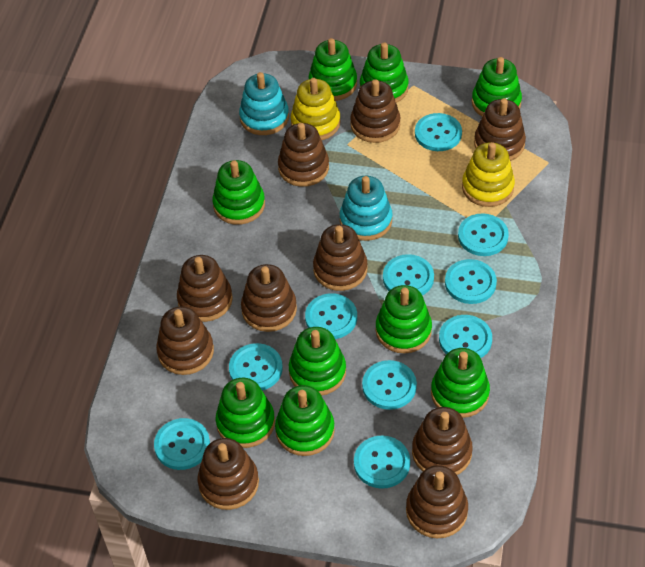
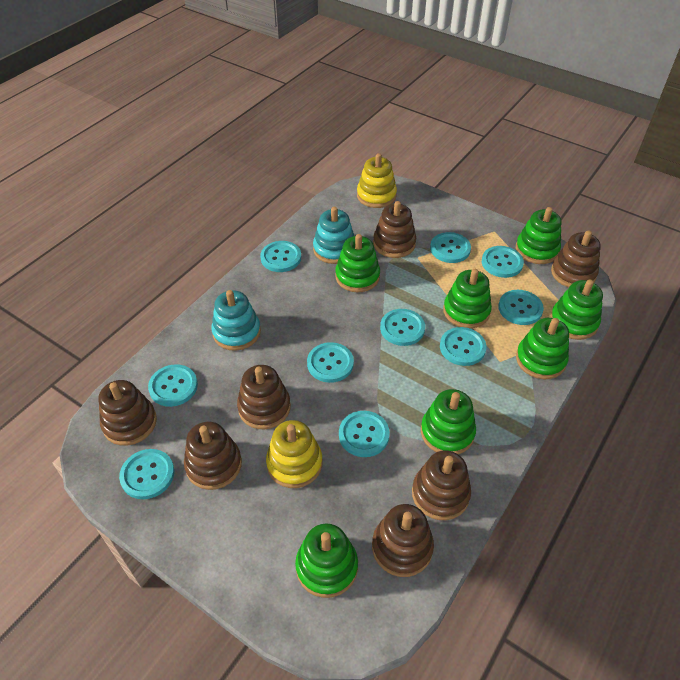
brown stacking toy: 10 -> 7
green stacking toy: 9 -> 7

